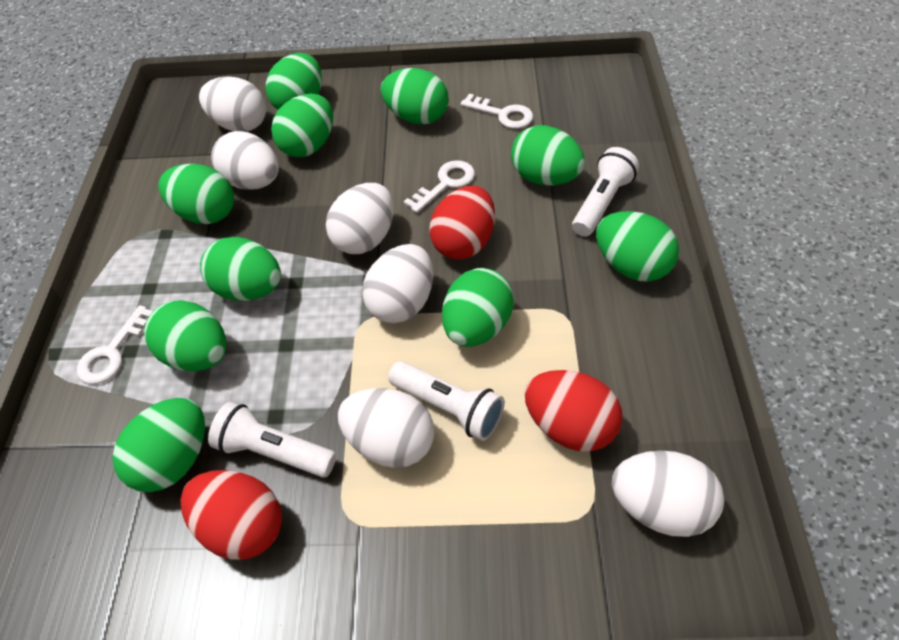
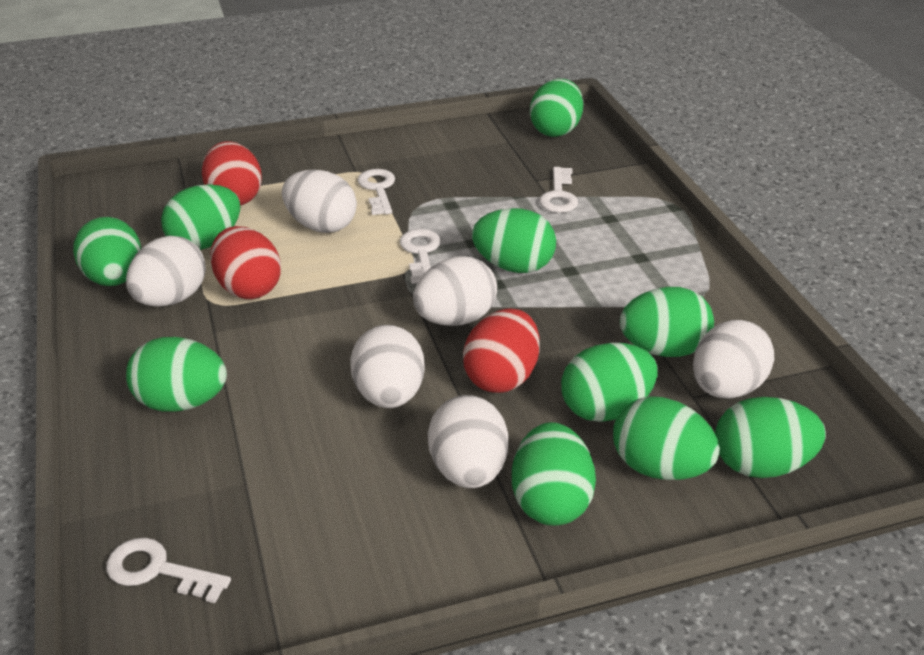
white flashlight: 3 -> 0
white key: 3 -> 4

